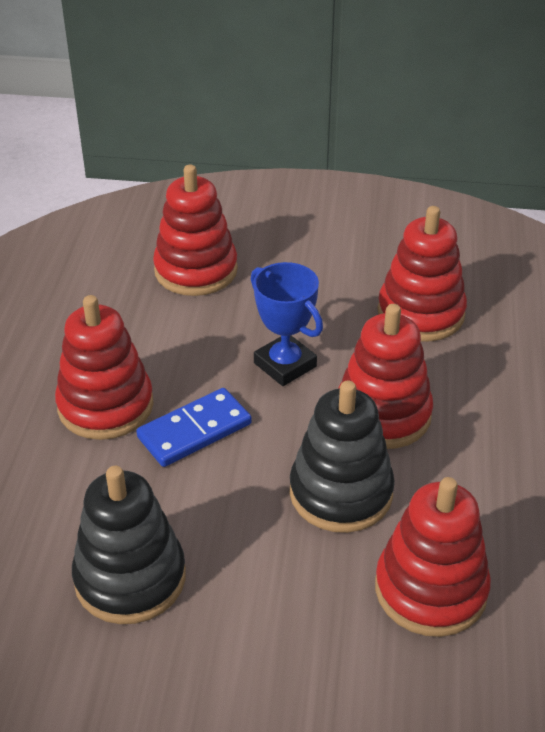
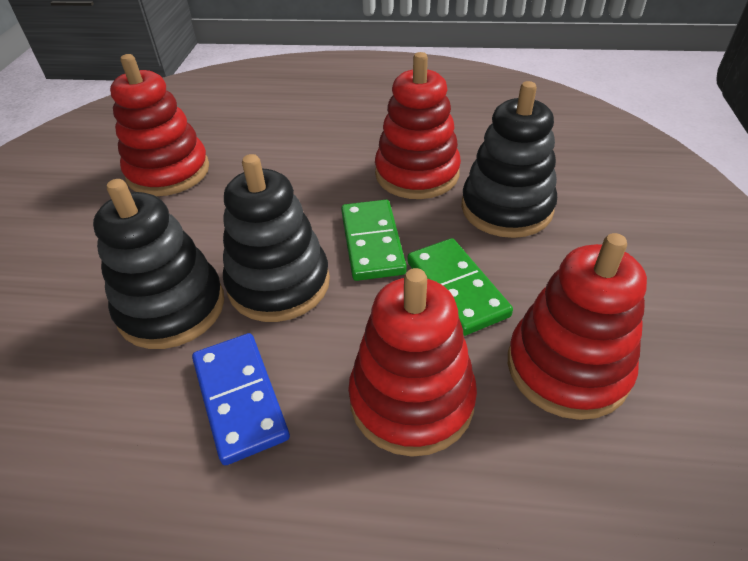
black stacking toy: 2 -> 3
blue trophy: 1 -> 0
green domino: 0 -> 2
red stacking toy: 5 -> 4

